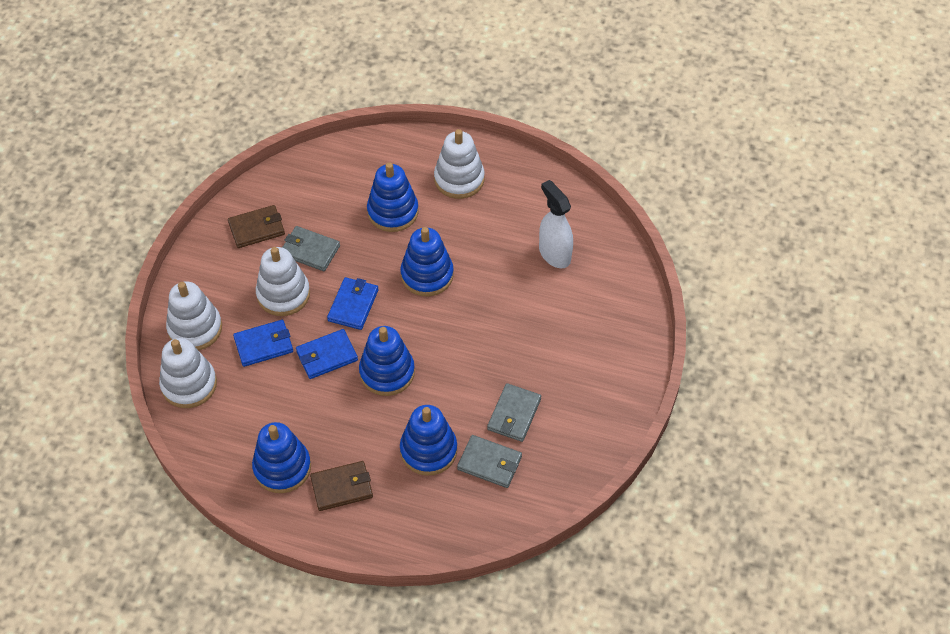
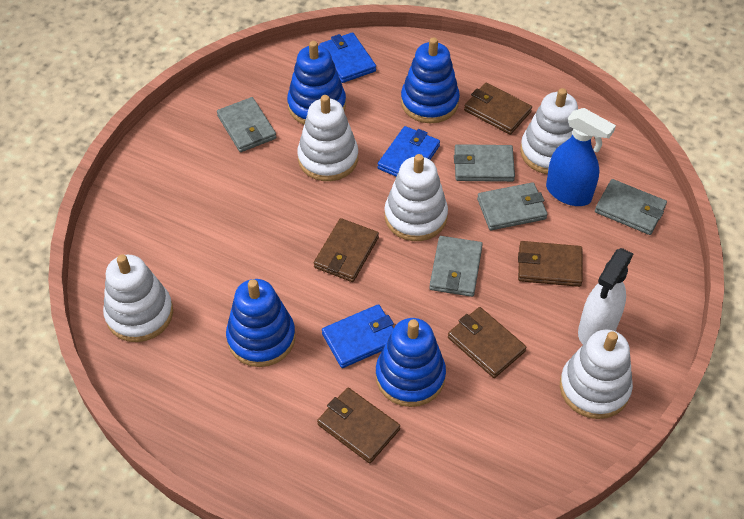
blue spray bottle: 0 -> 1
blue stacking toy: 5 -> 4
brown wallet: 2 -> 5
grey wallet: 3 -> 5
white stacking toy: 4 -> 5

